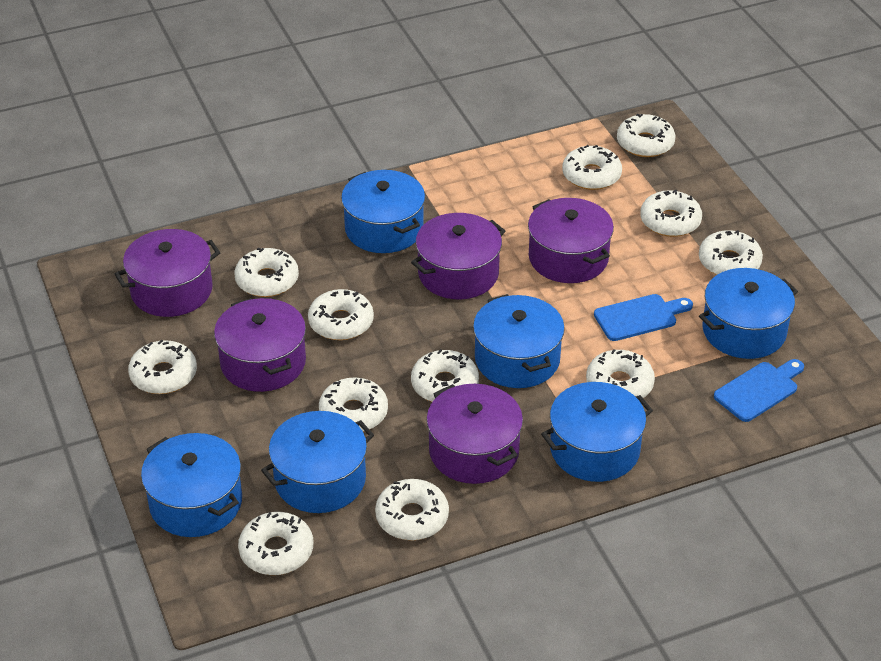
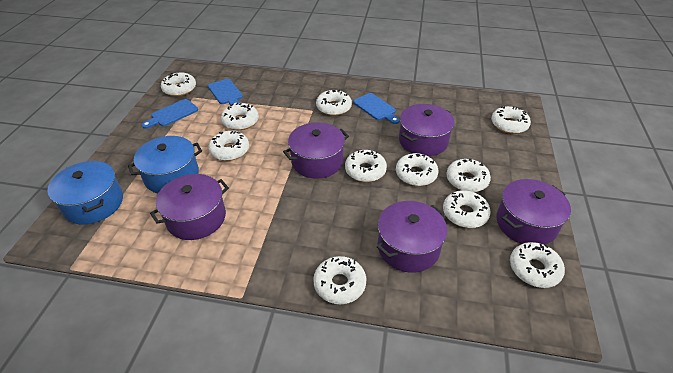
blue cutting board: 2 -> 3
blue pot: 6 -> 2
white donut: 12 -> 11

